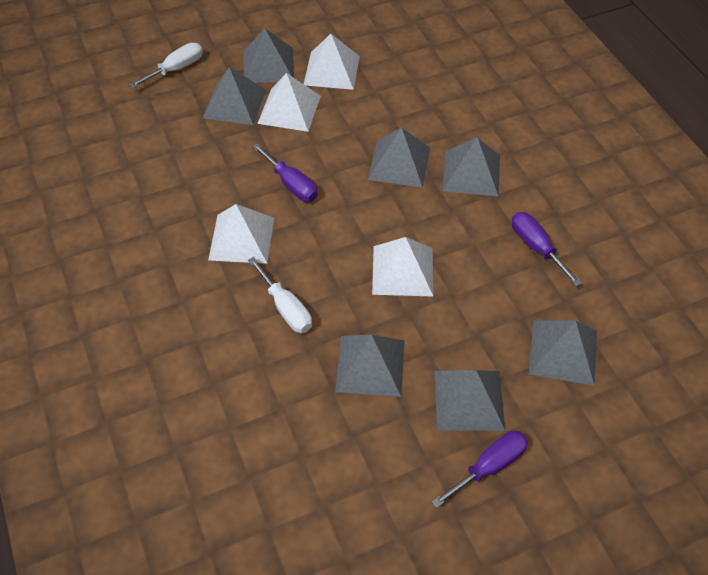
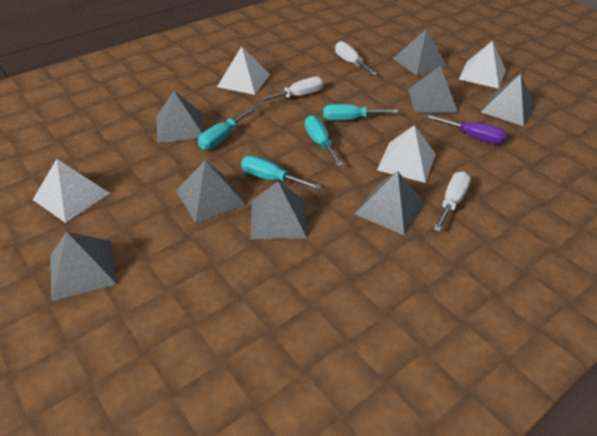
grey pyramid: 7 -> 8
purple screwdriver: 3 -> 1
turquoise screwdriver: 0 -> 4
white screwdriver: 2 -> 3

